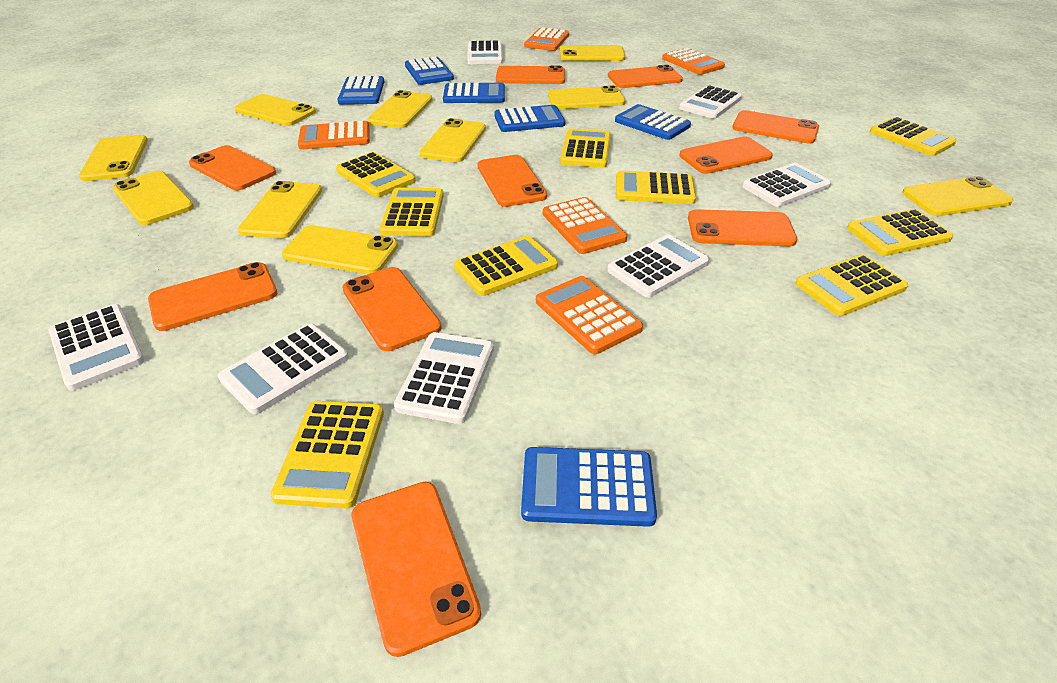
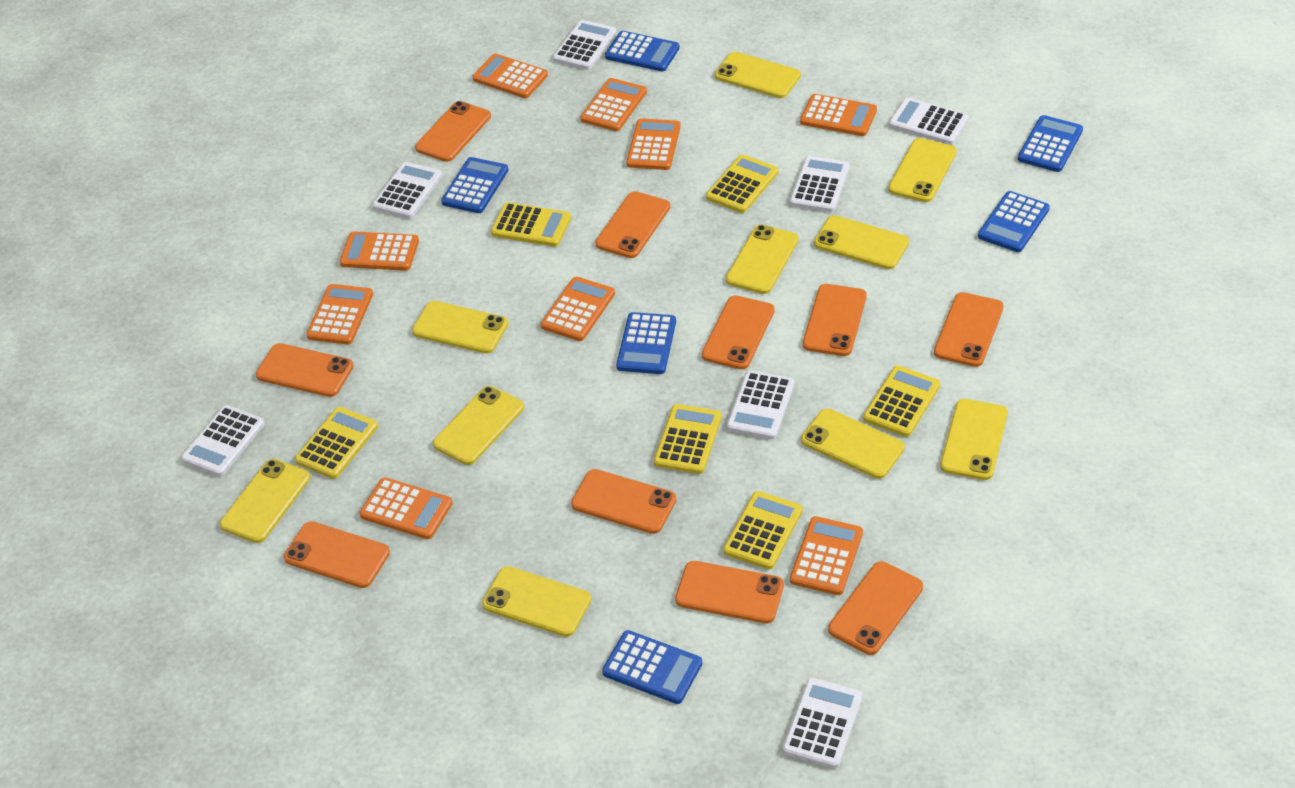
orange calculator: 5 -> 9
yellow calculator: 9 -> 6

